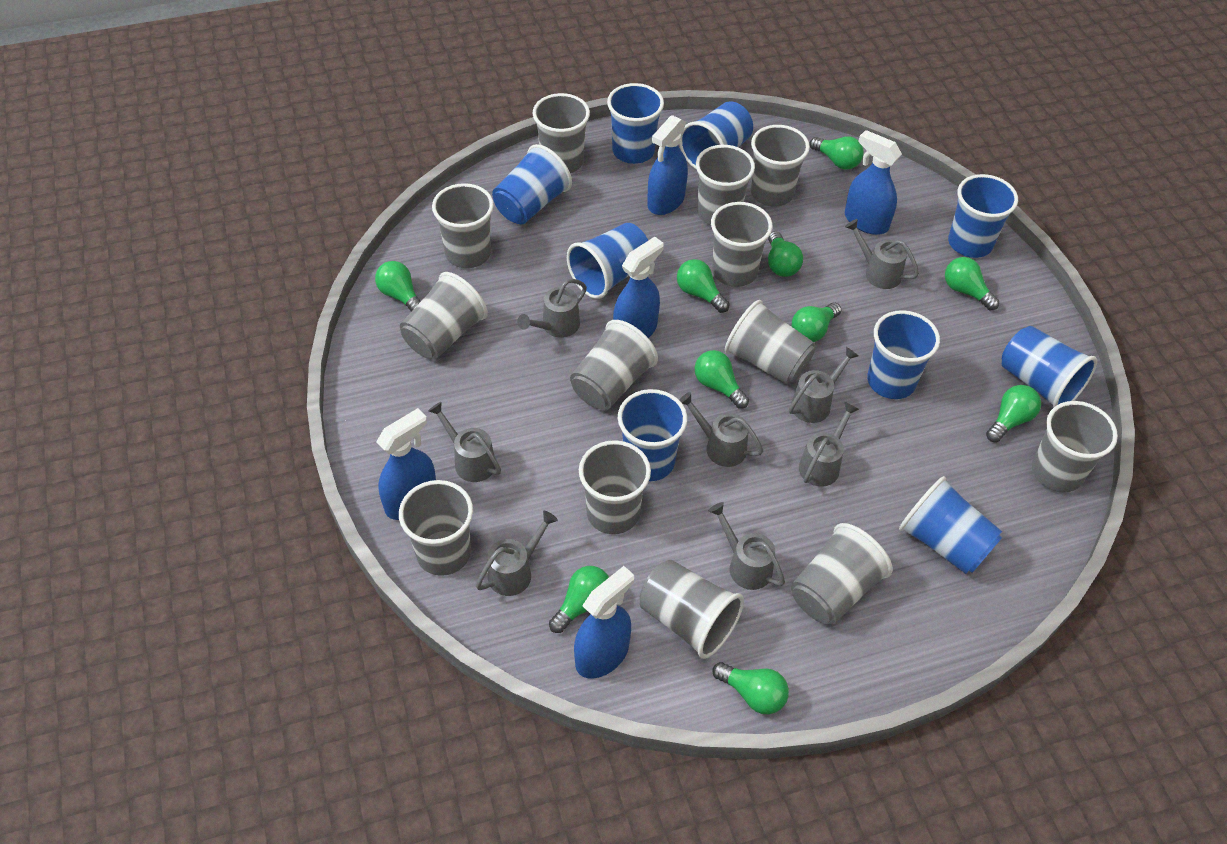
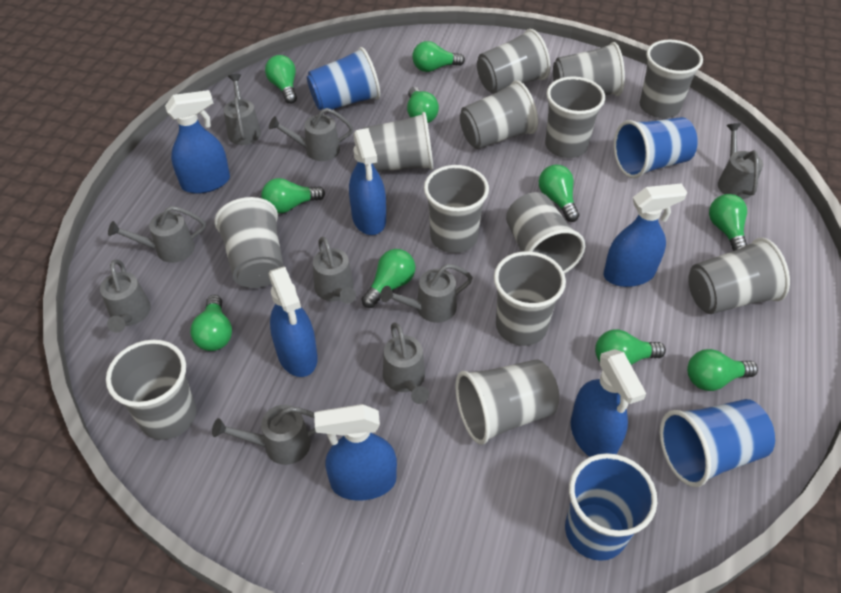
blue cup: 9 -> 4
blue spray bottle: 5 -> 6
grey watering can: 8 -> 9

